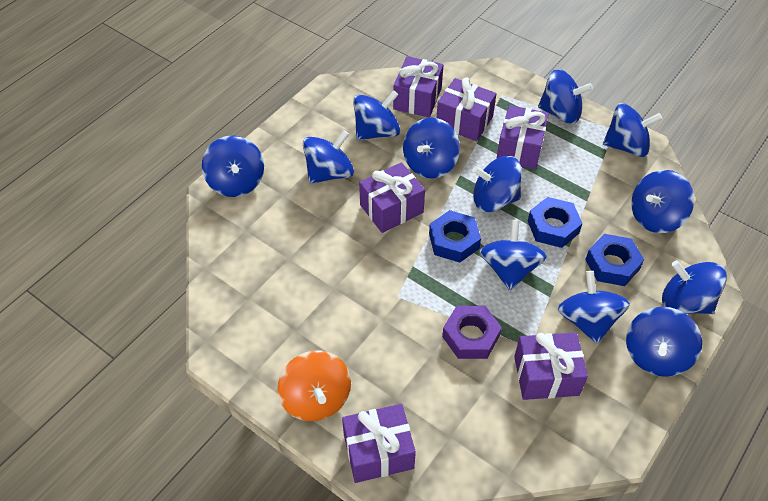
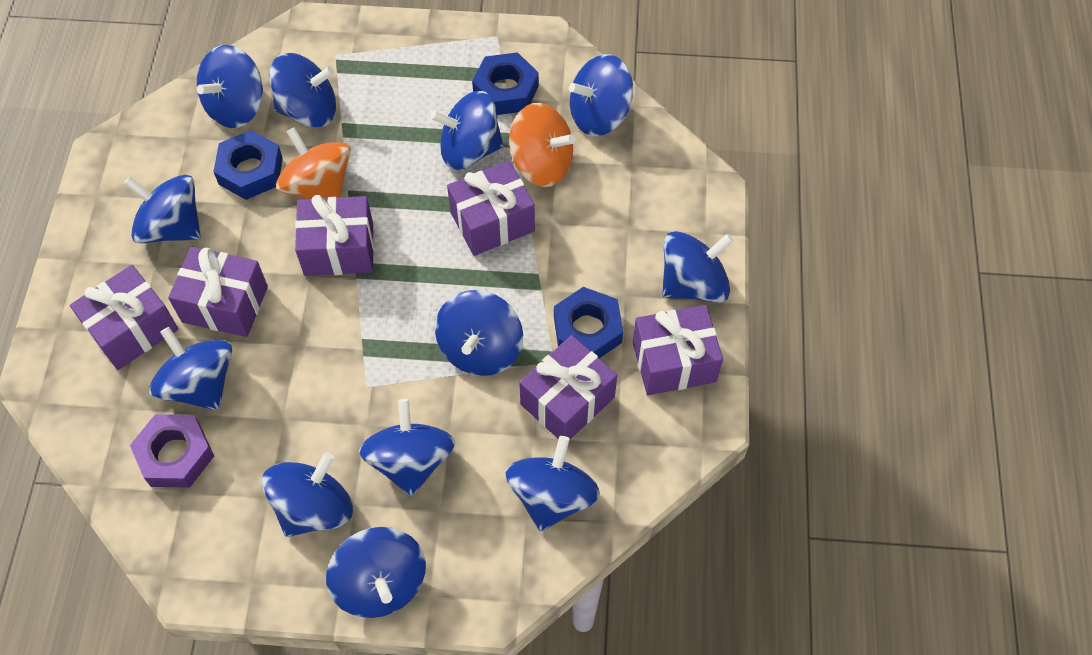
orange spinning top: 1 -> 2

